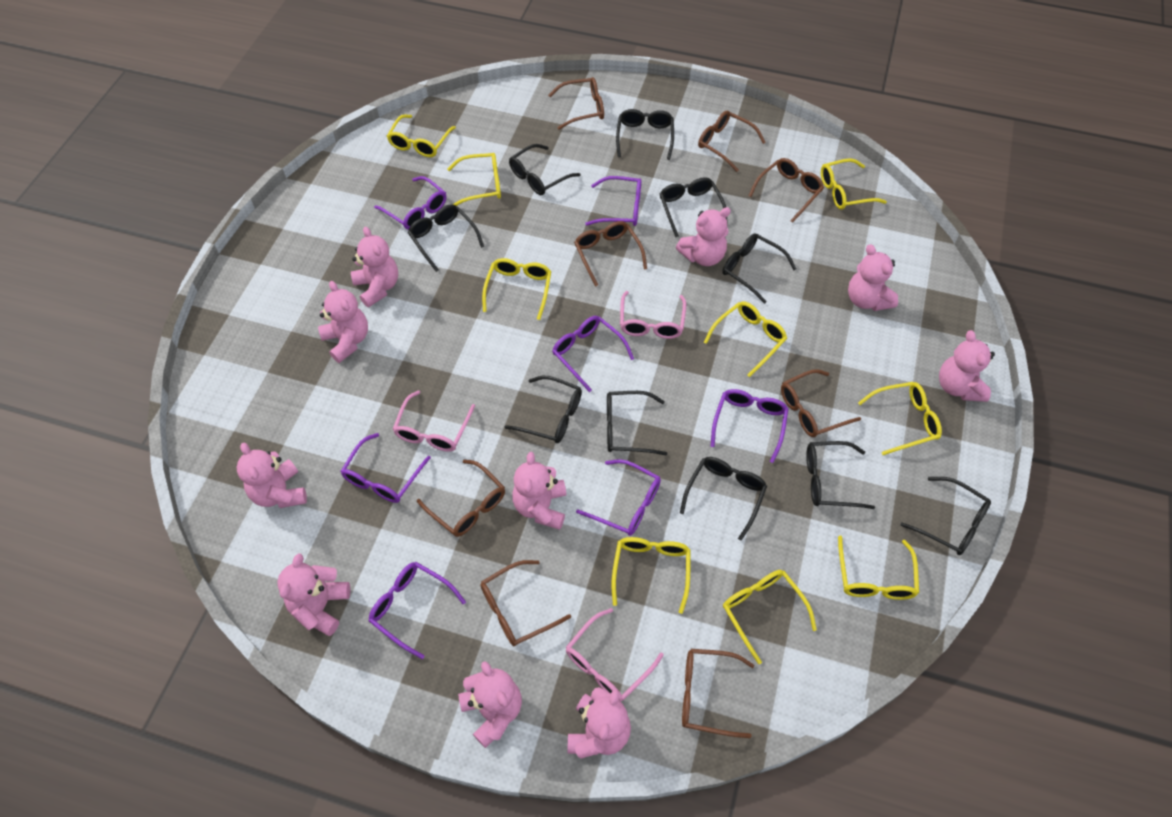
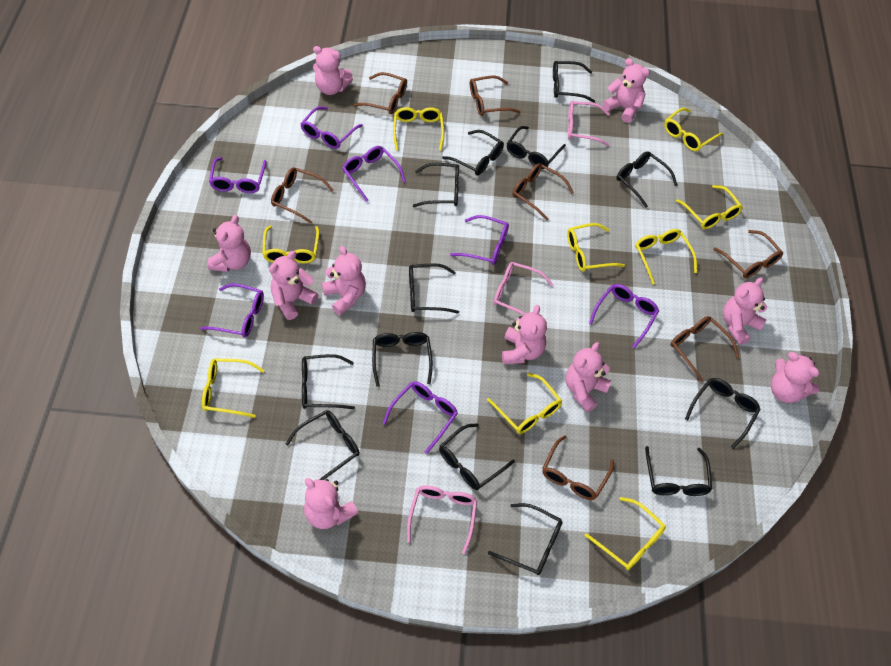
black glasses: 10 -> 13
brown glasses: 8 -> 7

